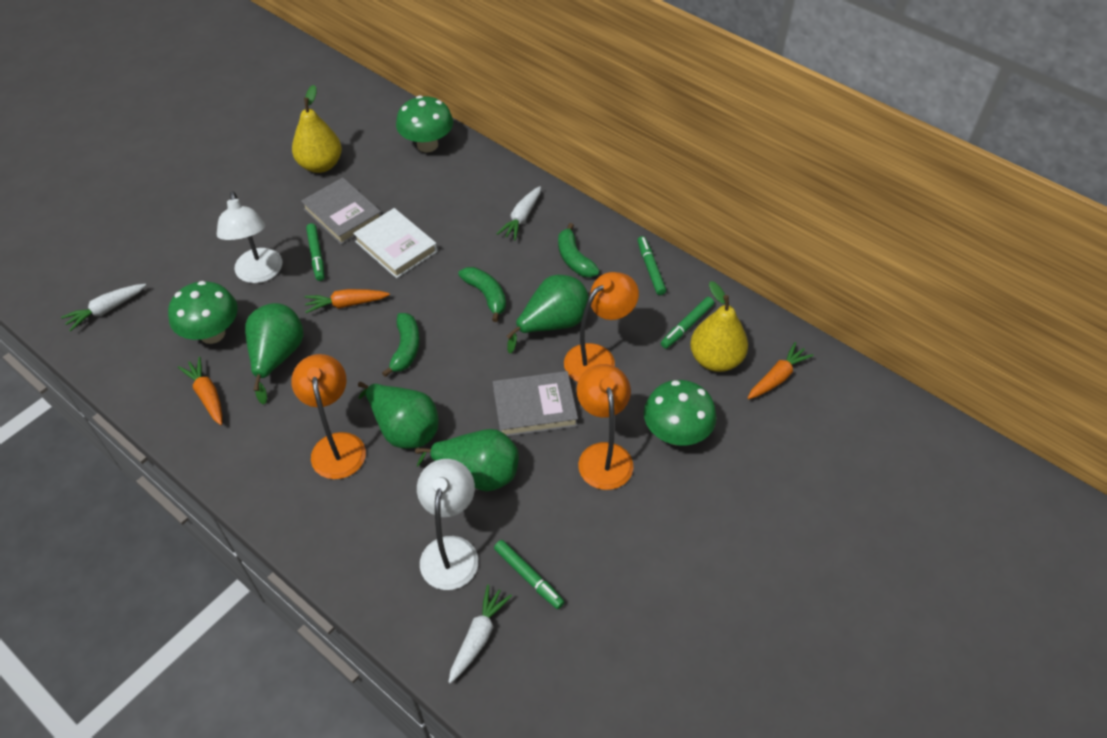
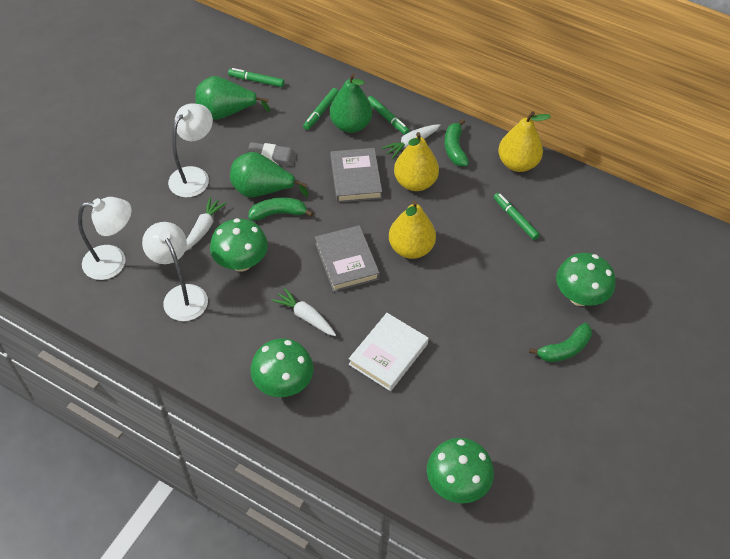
green mushroom: 3 -> 4
green pear: 4 -> 3
grey eraser: 0 -> 1
orange carrot: 3 -> 0
orange lamp: 3 -> 0
white lamp: 2 -> 3
yellow pear: 2 -> 3

